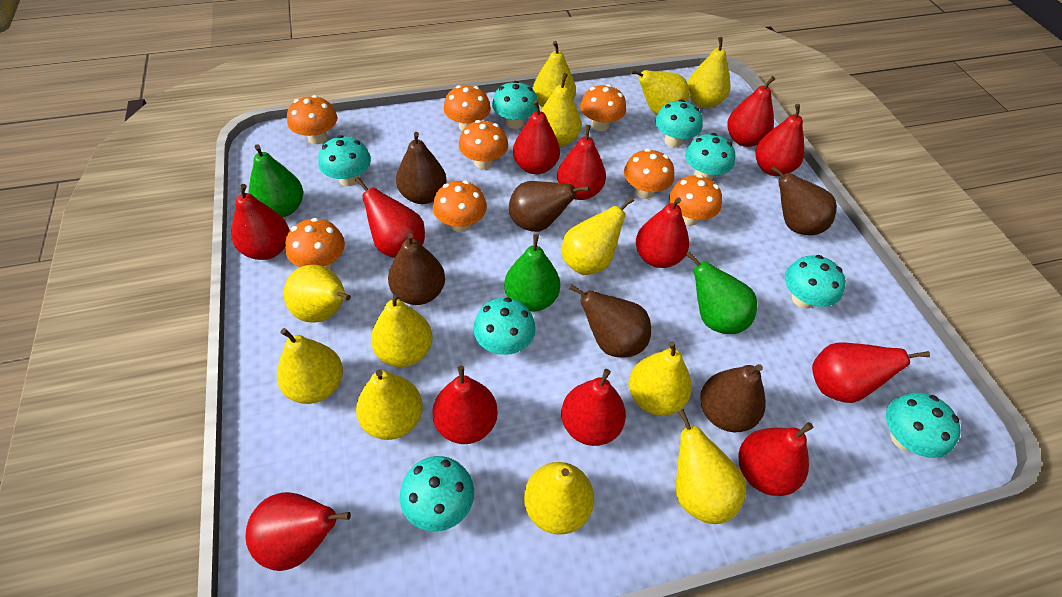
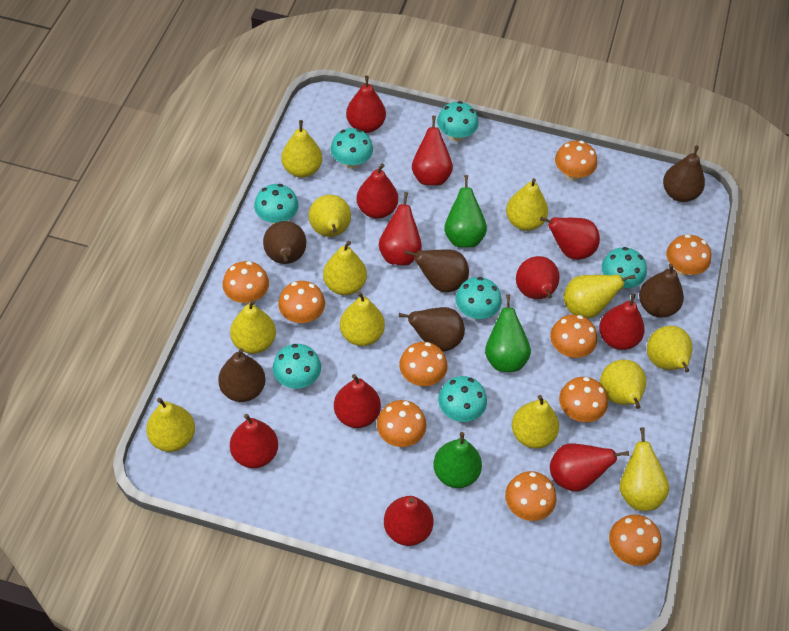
orange mushroom: 8 -> 10
red pear: 12 -> 11
turquoise mushroom: 8 -> 7

